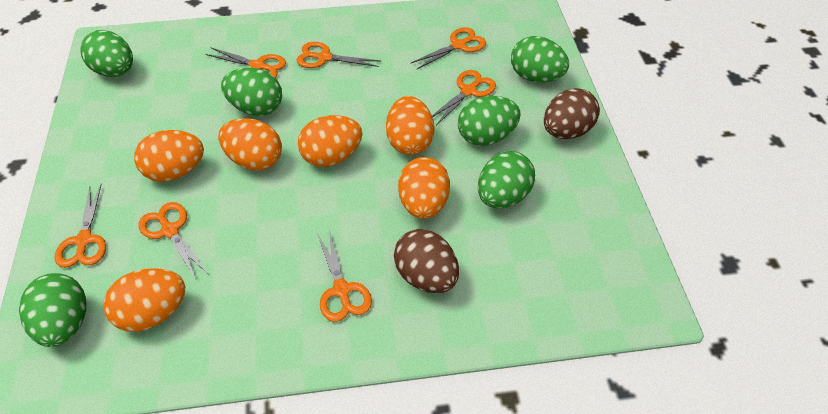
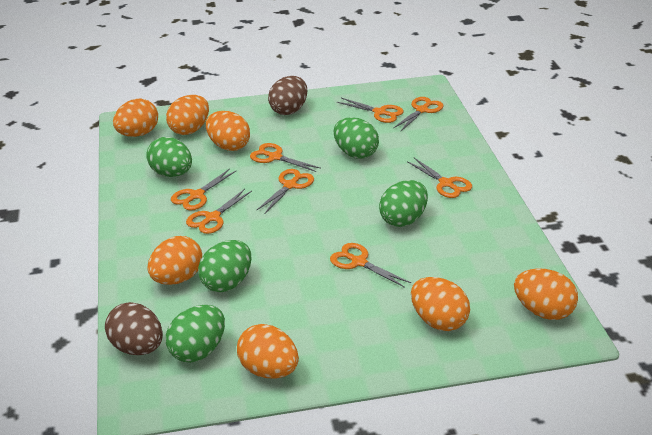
green egg: 6 -> 5
orange egg: 6 -> 7
orange scissors: 7 -> 8

